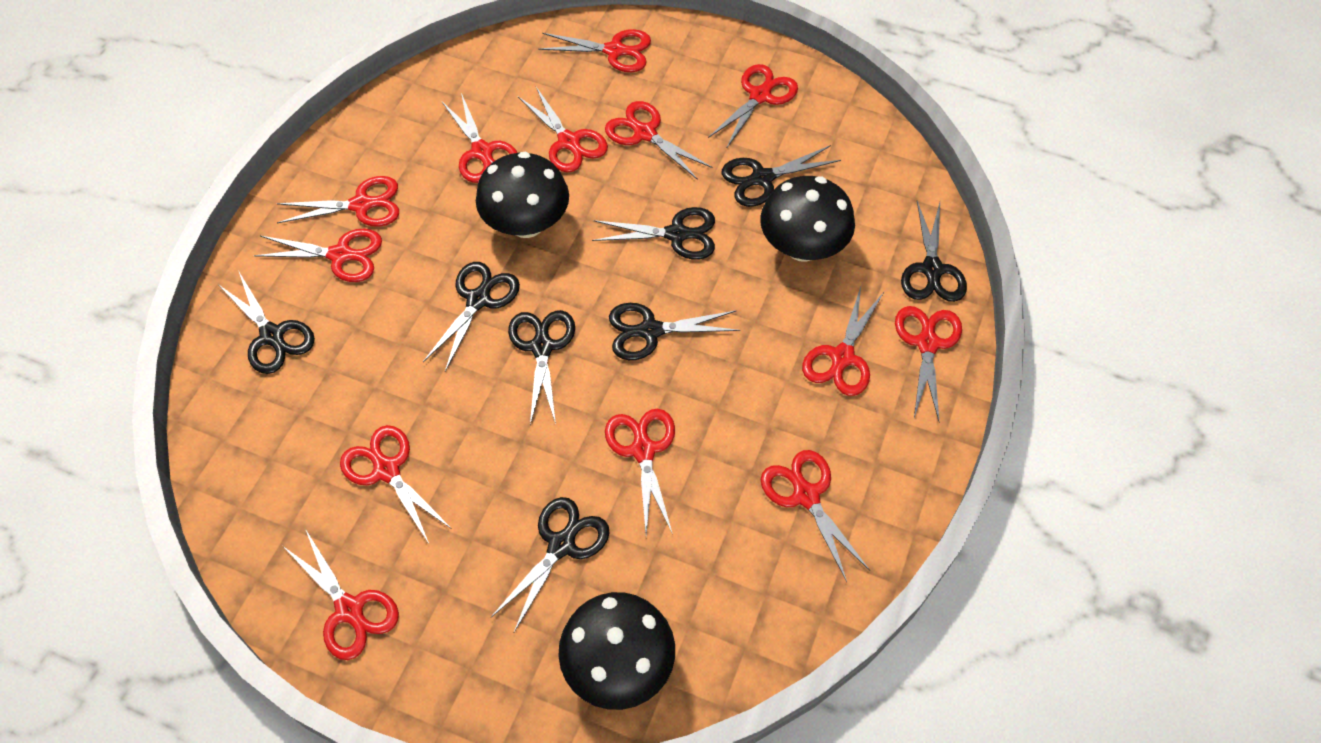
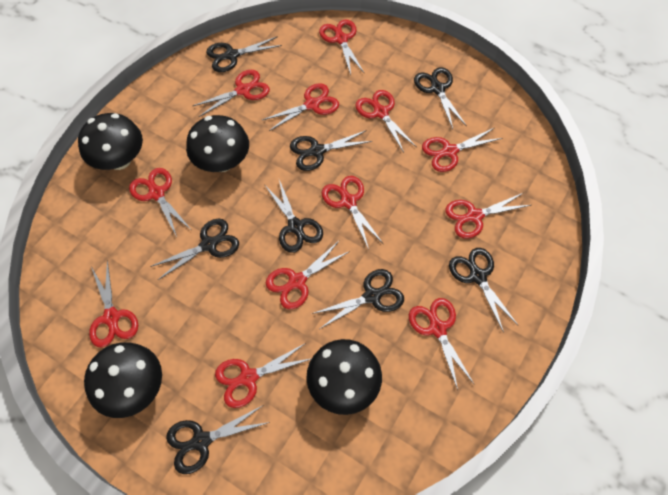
black mushroom: 3 -> 4
red scissors: 13 -> 12

